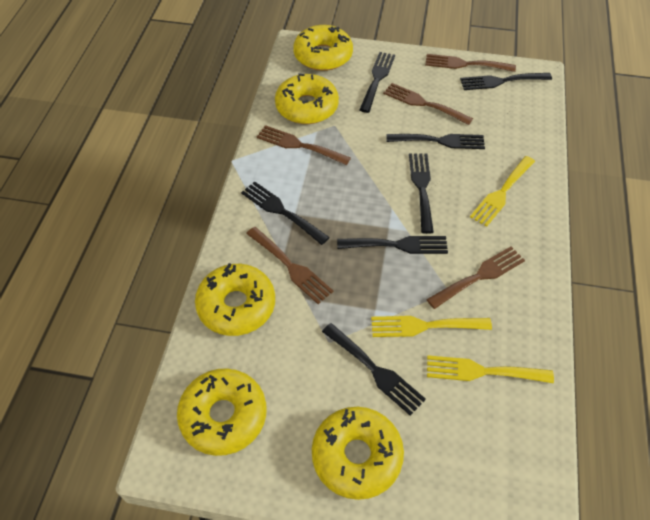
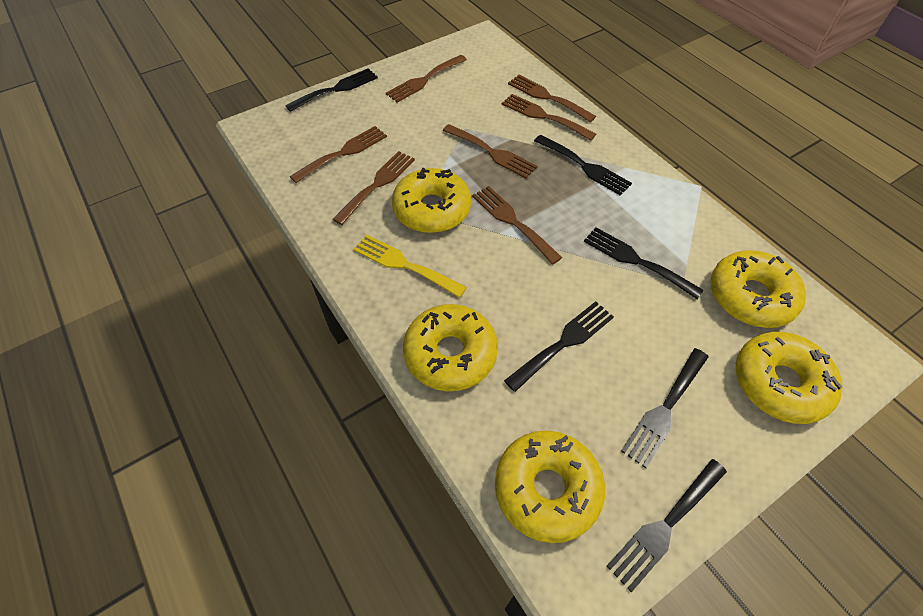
black fork: 7 -> 6
brown fork: 5 -> 7
yellow fork: 3 -> 1

